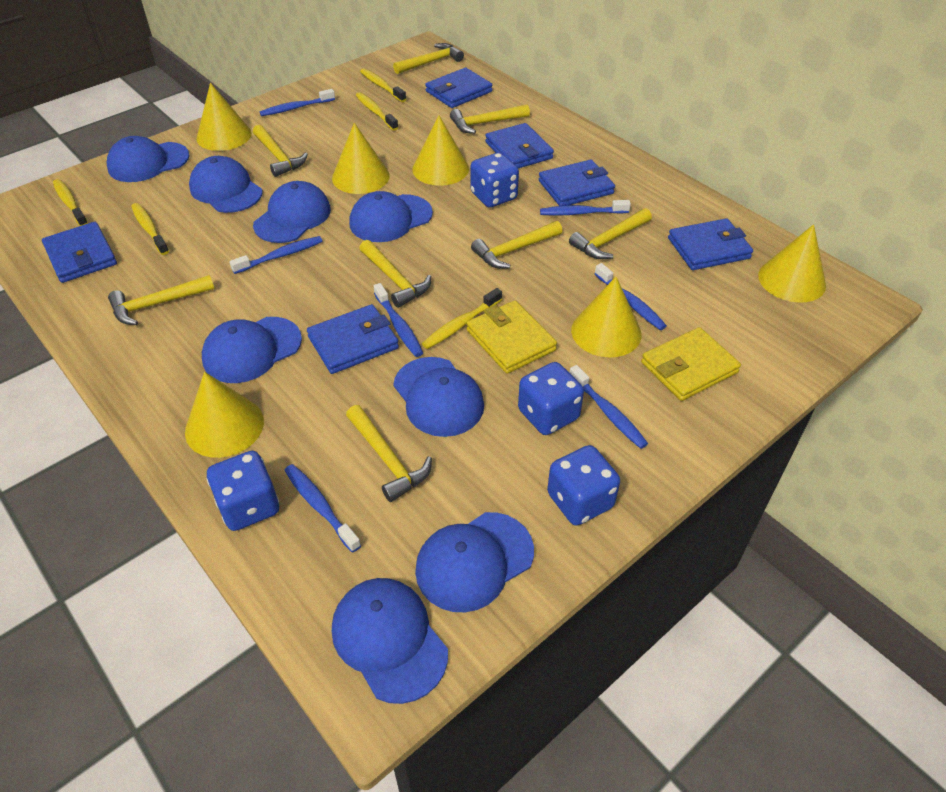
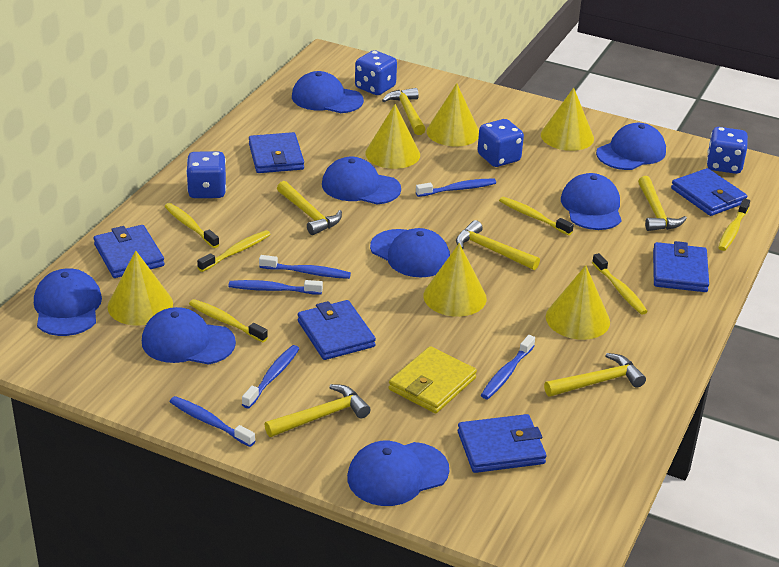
blue toothbrush: 7 -> 6
yellow hammer: 8 -> 6
yellow toothbrush: 5 -> 6
yellow wallet: 2 -> 1

